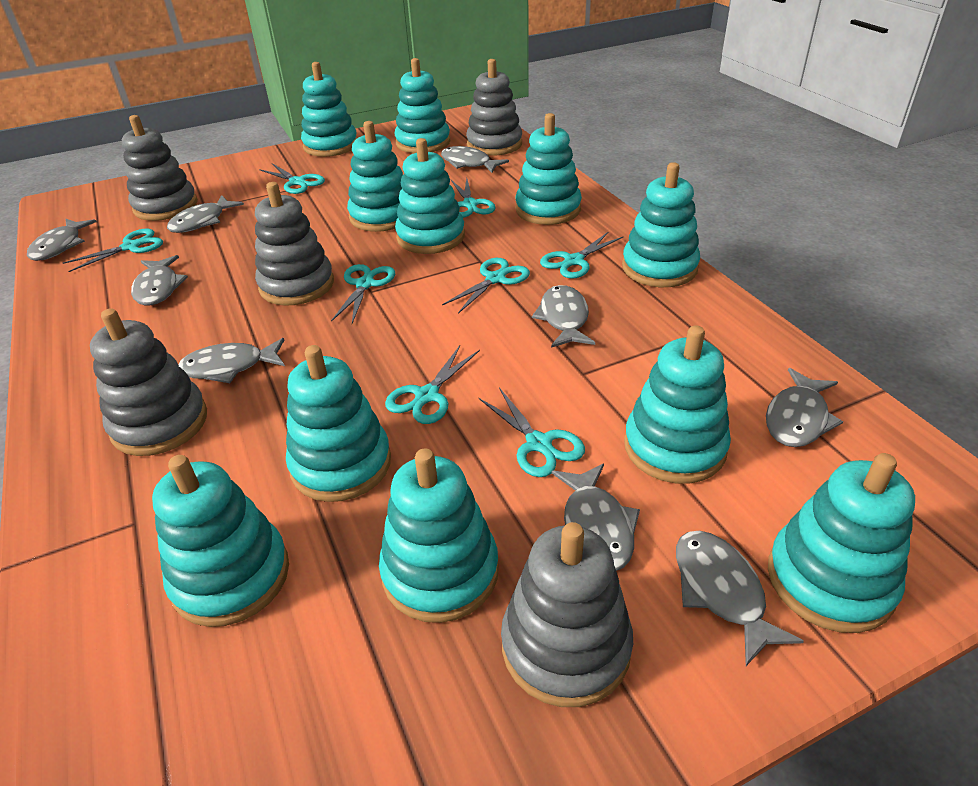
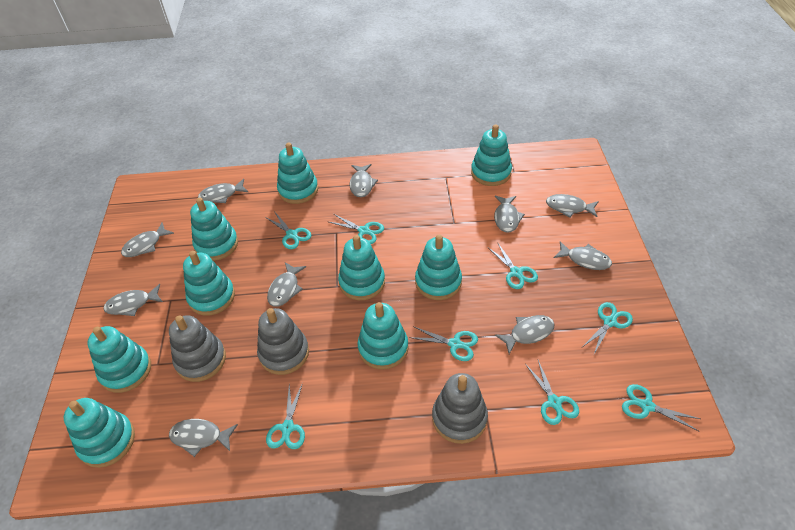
grey fish: 9 -> 10
grey stacking toy: 5 -> 3
turquoise stacking toy: 11 -> 9

